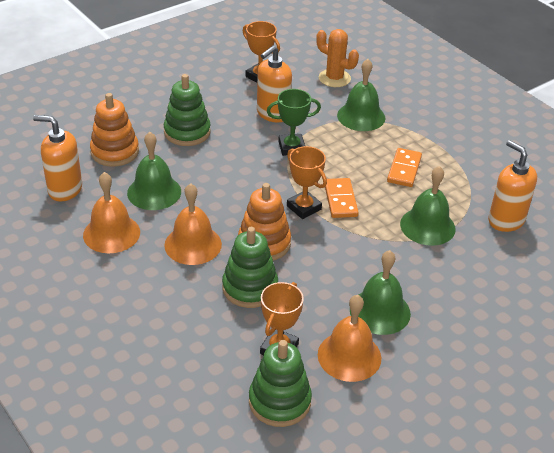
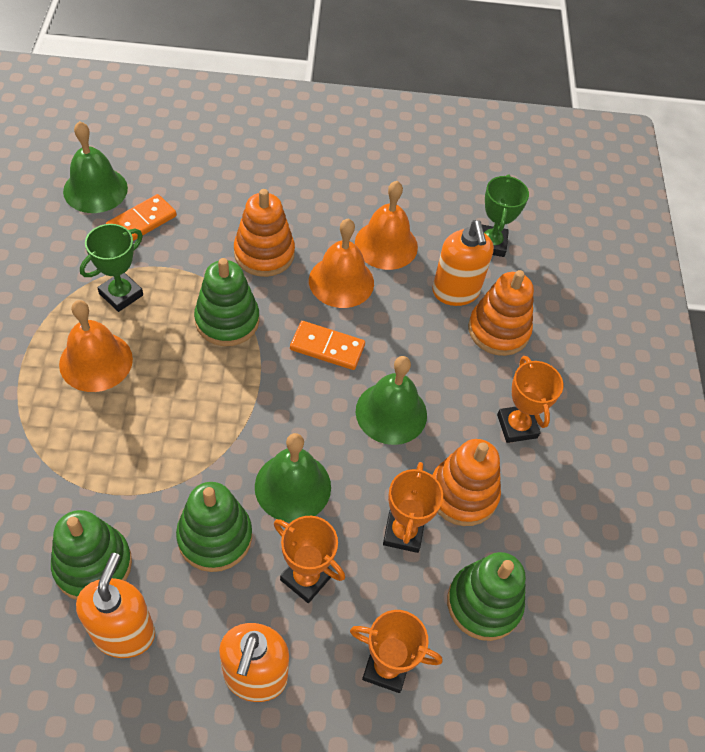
green bell: 4 -> 3
green stacking toy: 3 -> 4
green trophy: 1 -> 2
orange cactus: 1 -> 0
orange stacking toy: 2 -> 3
orange trophy: 3 -> 4

